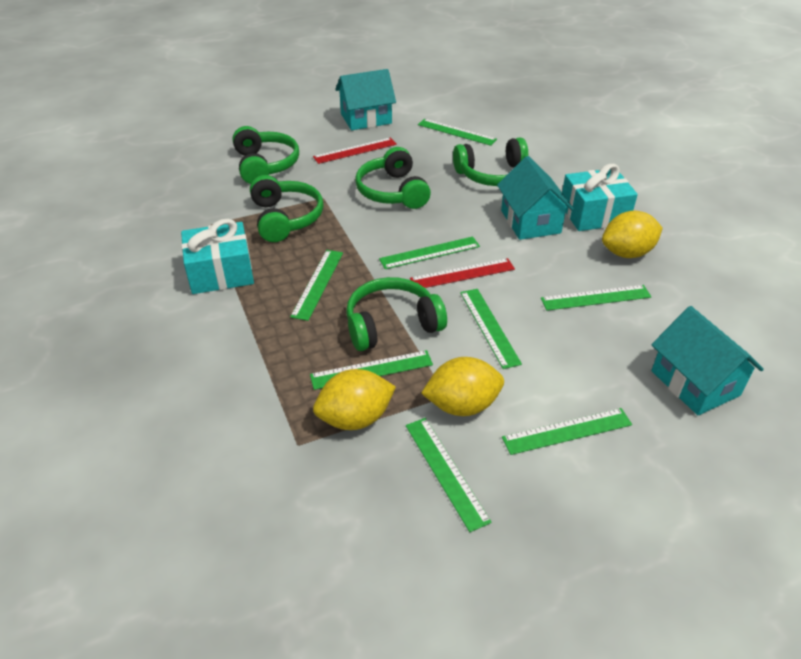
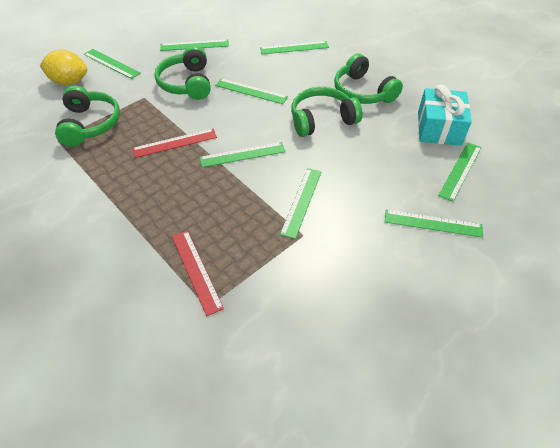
green headphones: 5 -> 4
turquoise gift: 2 -> 1
turquoise house: 3 -> 0
yellow lemon: 3 -> 1

